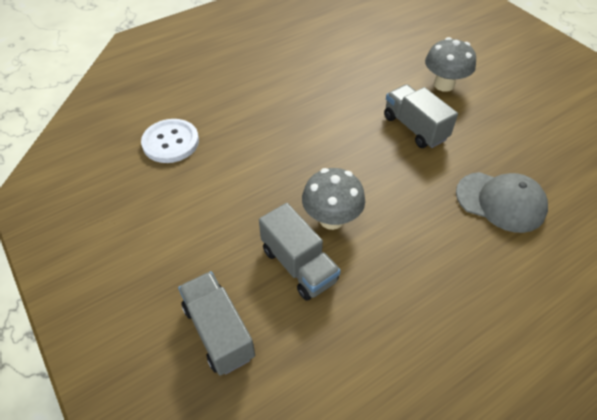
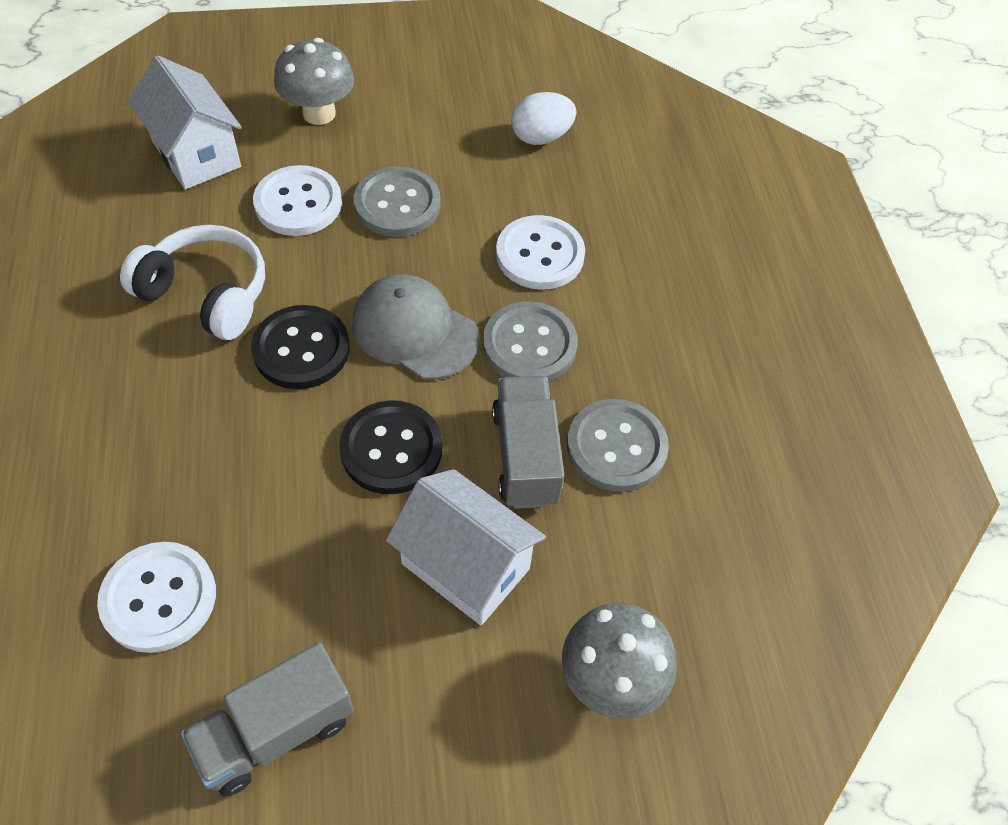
black button: 0 -> 2
grey button: 0 -> 3
grey truck: 3 -> 2
white button: 1 -> 3
white egg: 0 -> 1
white headphones: 0 -> 1
white house: 0 -> 2

